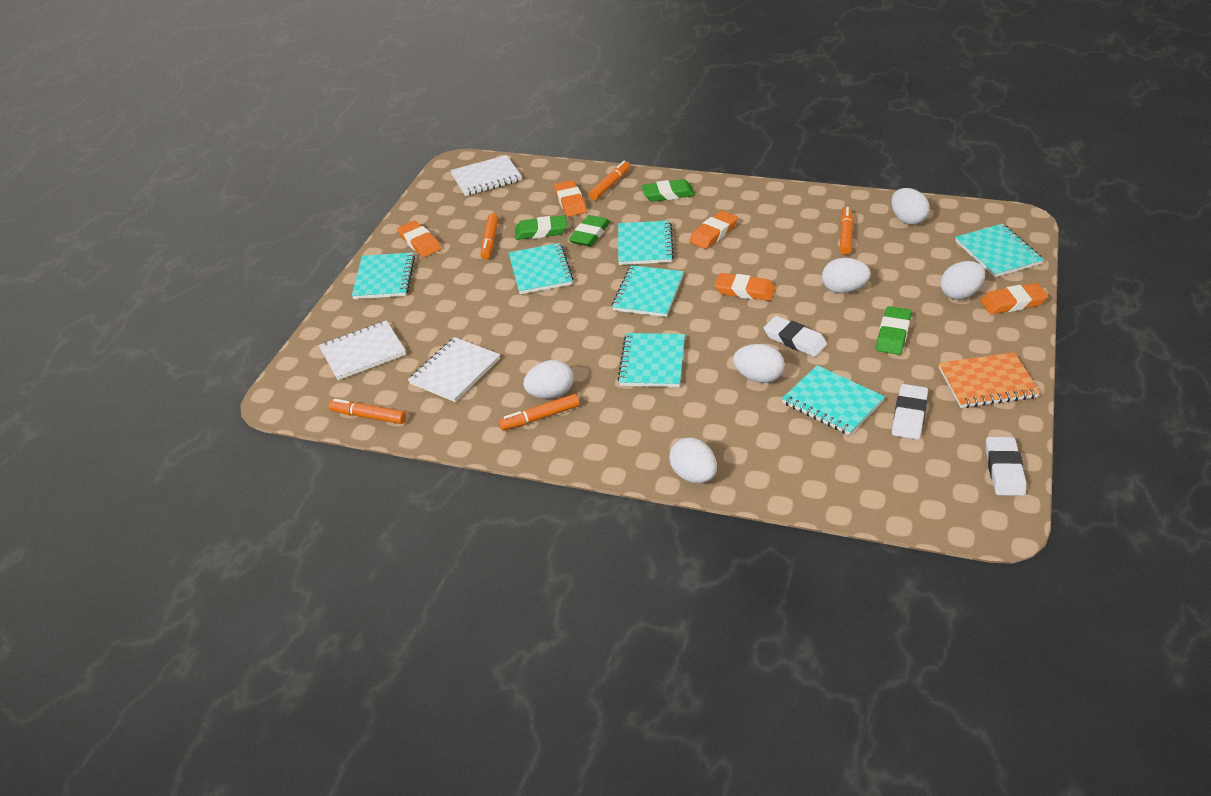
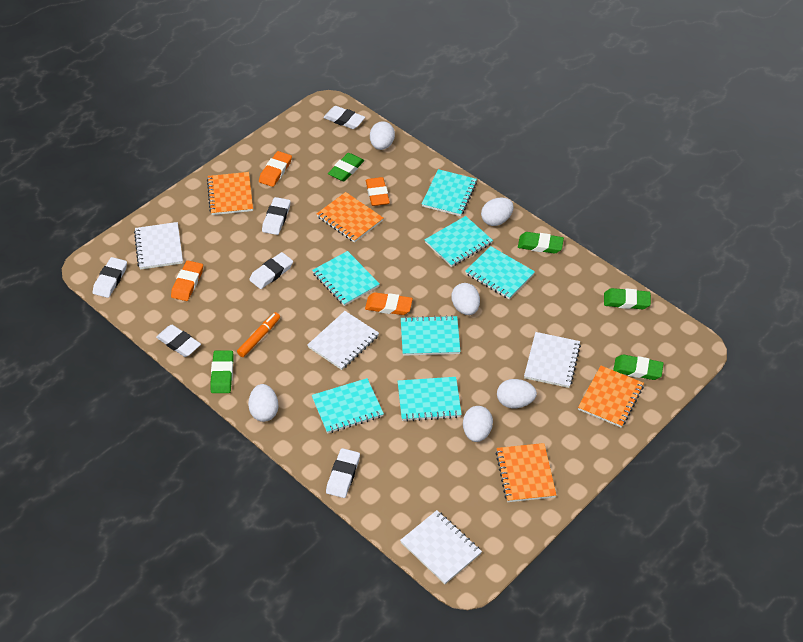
green eraser: 4 -> 5
orange eraser: 5 -> 4
orange marker: 5 -> 1
orange notebook: 1 -> 4
white eraser: 3 -> 6
white notebook: 3 -> 4

